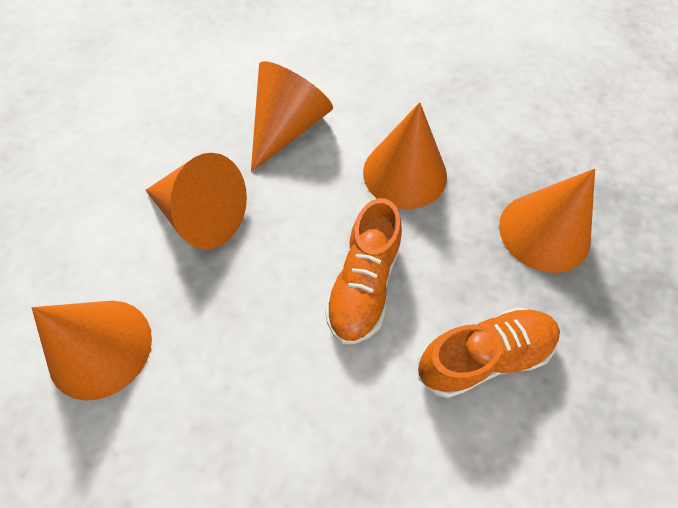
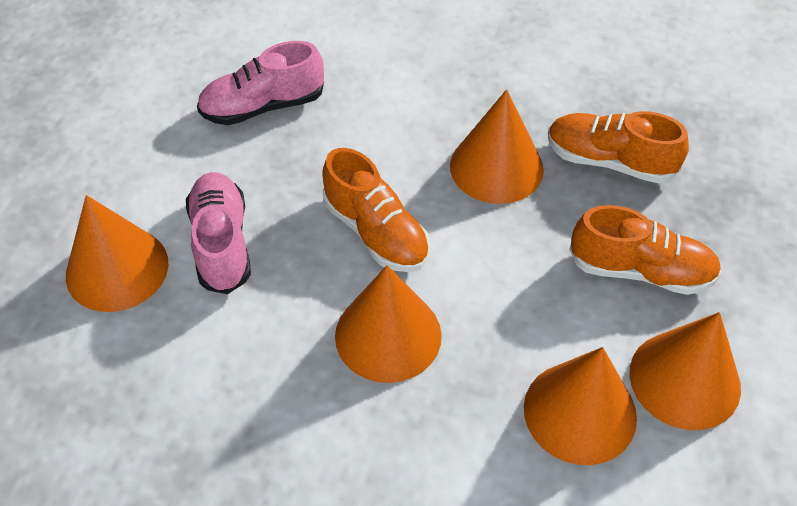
orange shoe: 2 -> 3
pink shoe: 0 -> 2

